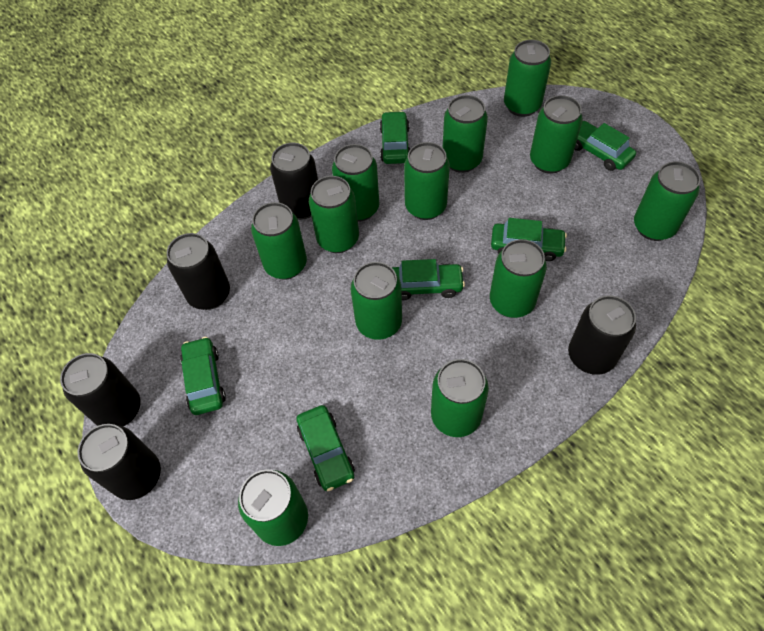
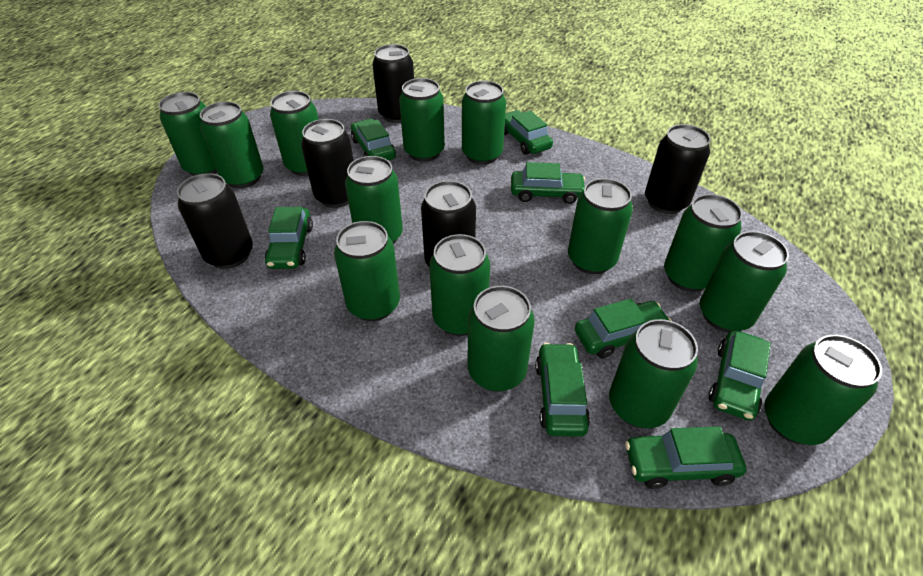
green can: 12 -> 14
green car: 6 -> 8

